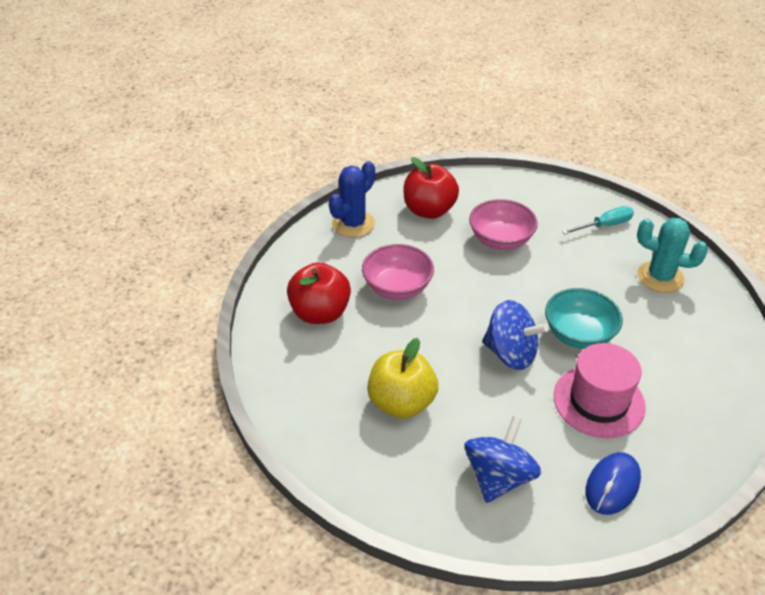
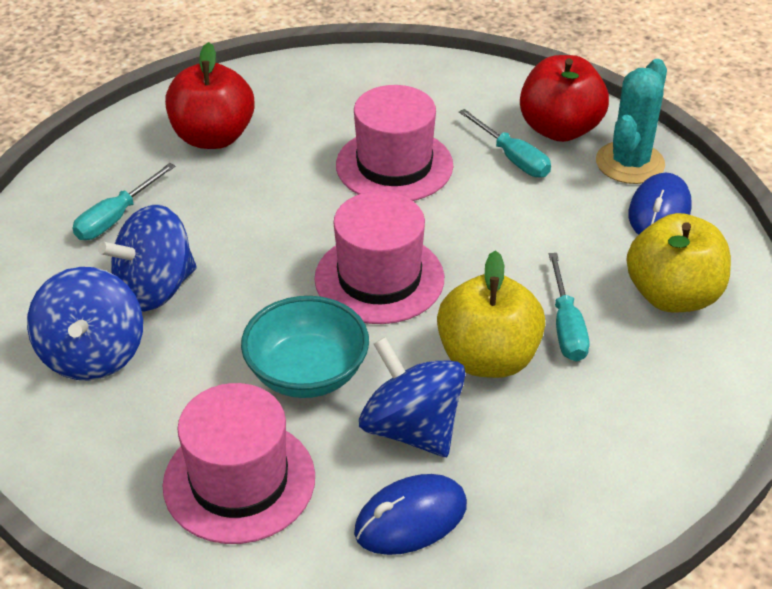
blue cactus: 1 -> 0
blue mouse: 1 -> 2
blue spinning top: 2 -> 3
pink bowl: 2 -> 0
pink hat: 1 -> 3
turquoise screwdriver: 1 -> 3
yellow apple: 1 -> 2

